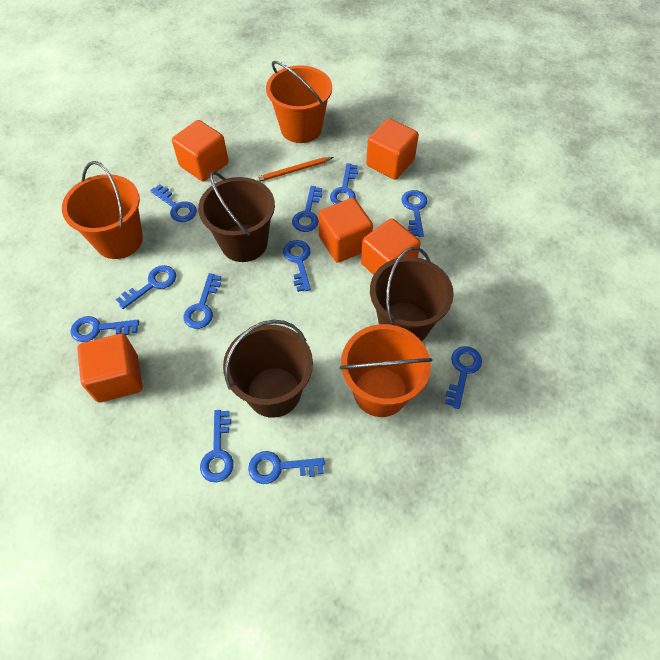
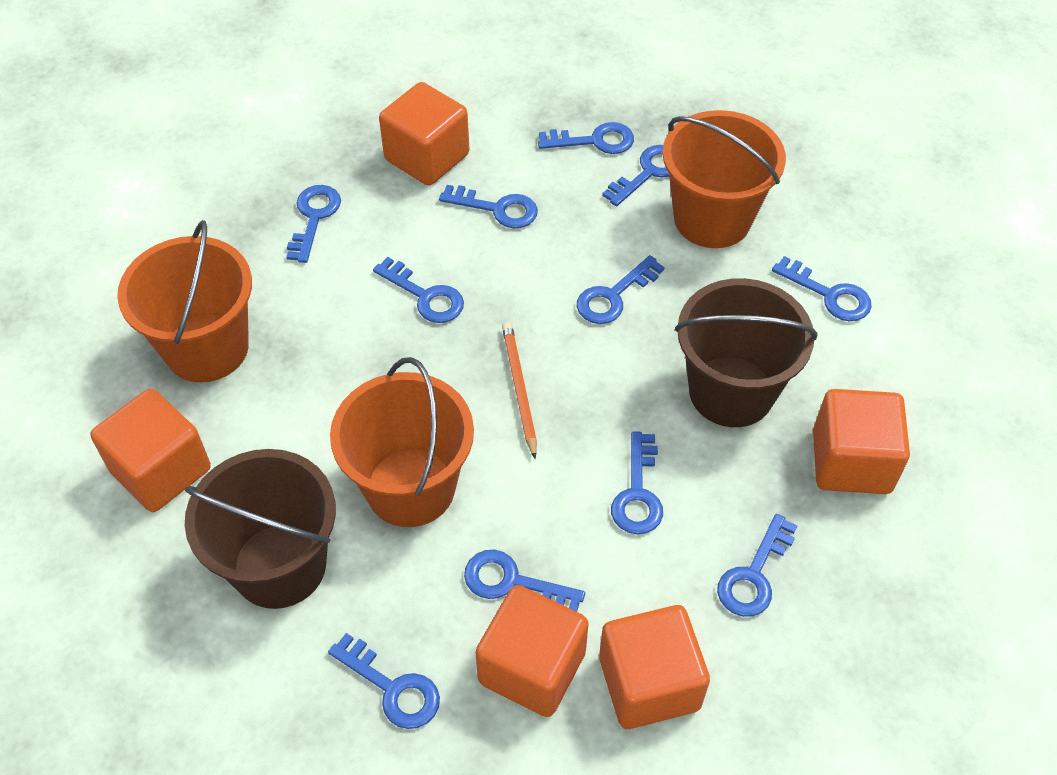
brown bucket: 3 -> 2

